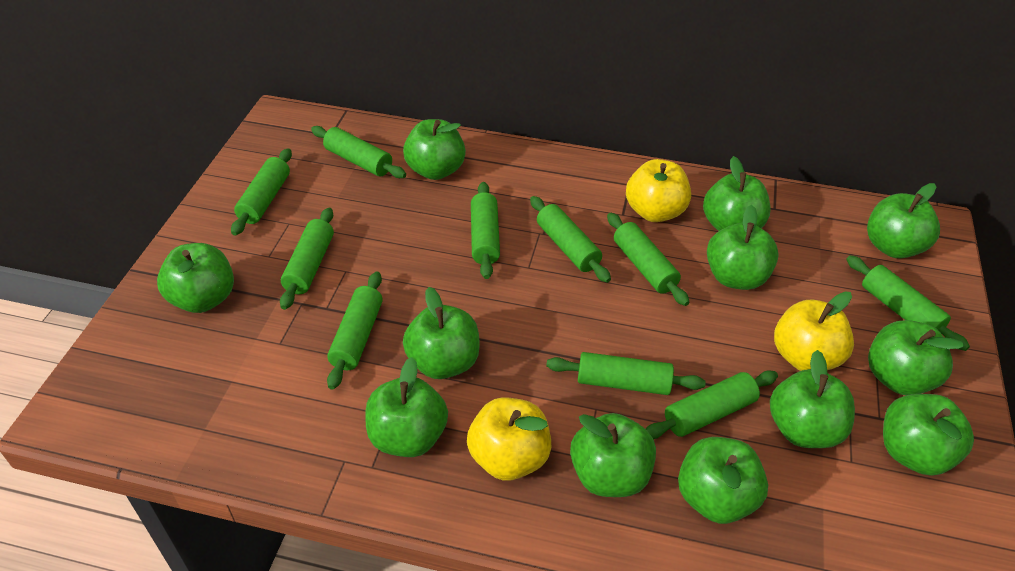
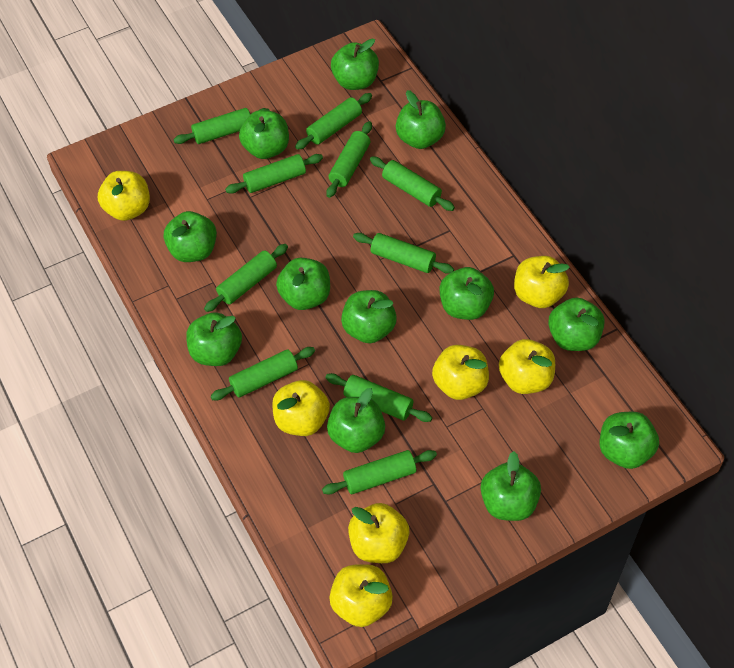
yellow apple: 3 -> 7

